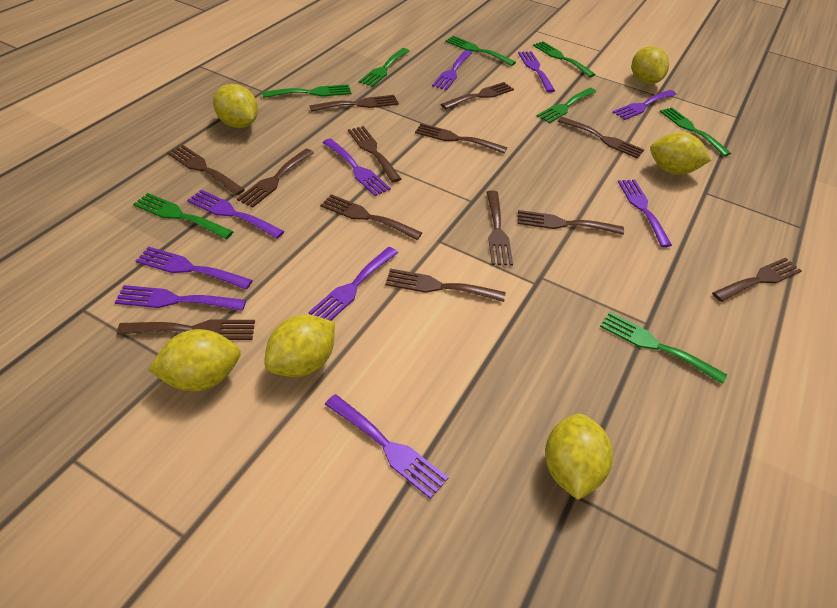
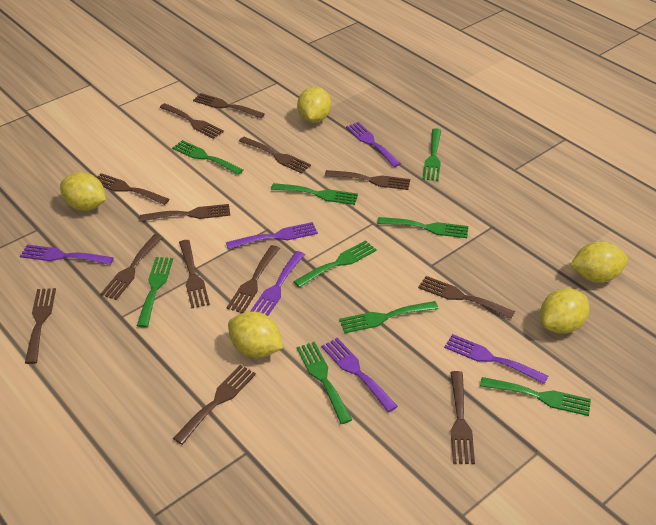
green fork: 8 -> 9
purple fork: 10 -> 6
yellow lemon: 6 -> 5

